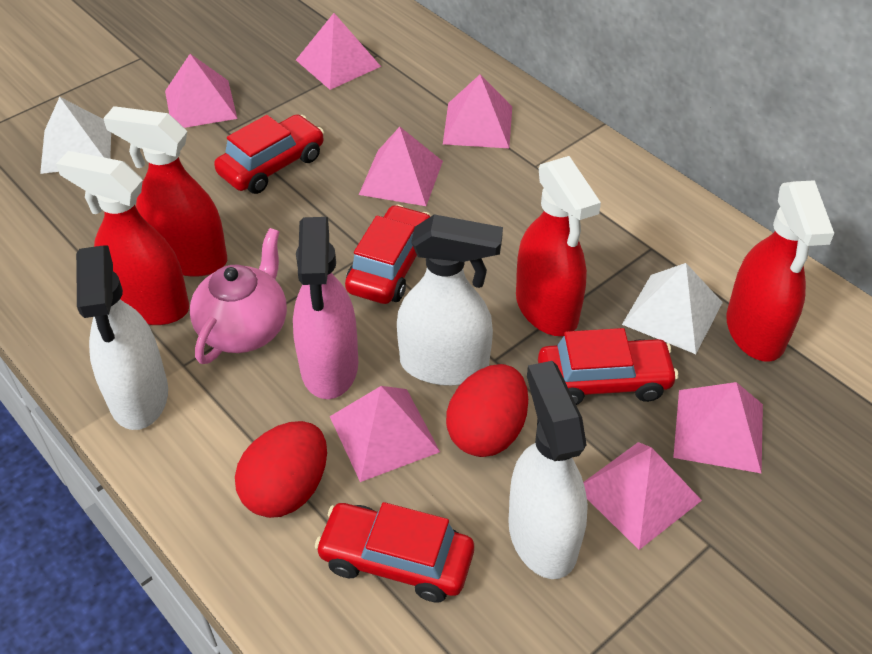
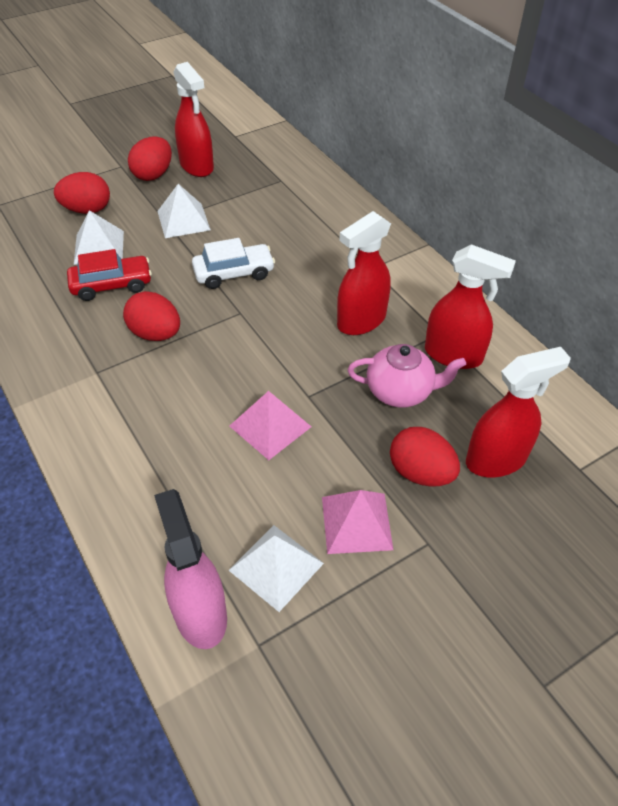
pink pyramid: 7 -> 2
red car: 4 -> 1
red egg: 2 -> 4
white car: 0 -> 1
white pyramid: 2 -> 3
white spray bottle: 3 -> 0

